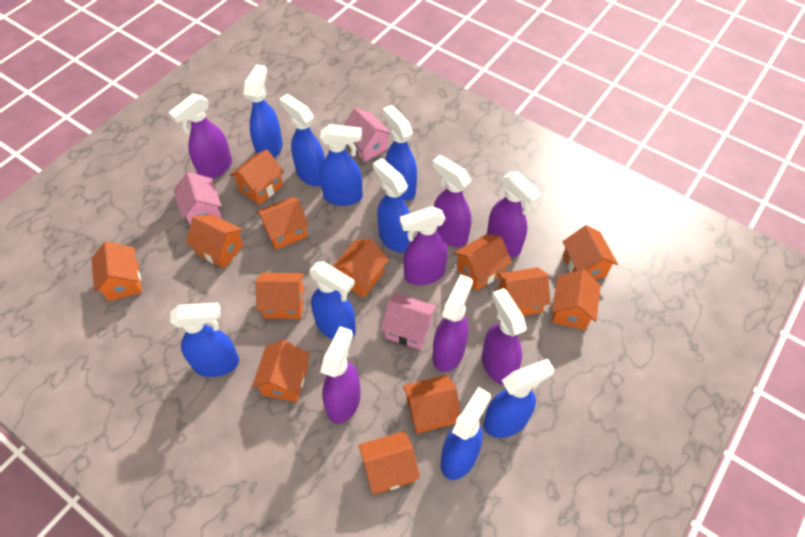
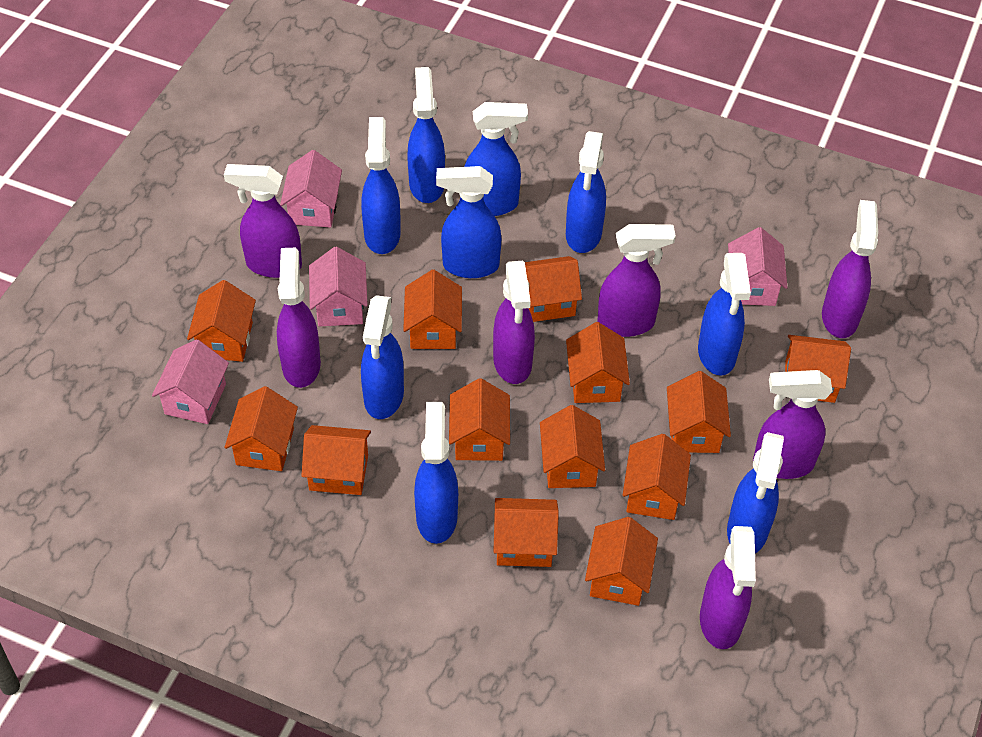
pink house: 3 -> 4

